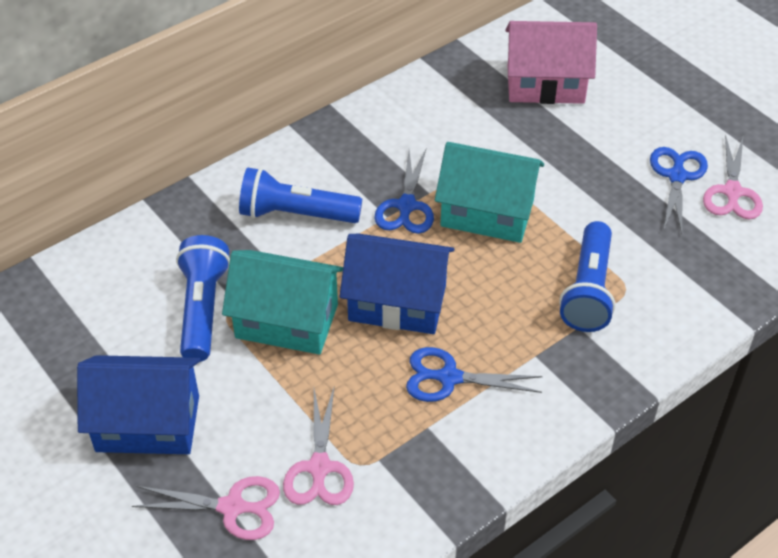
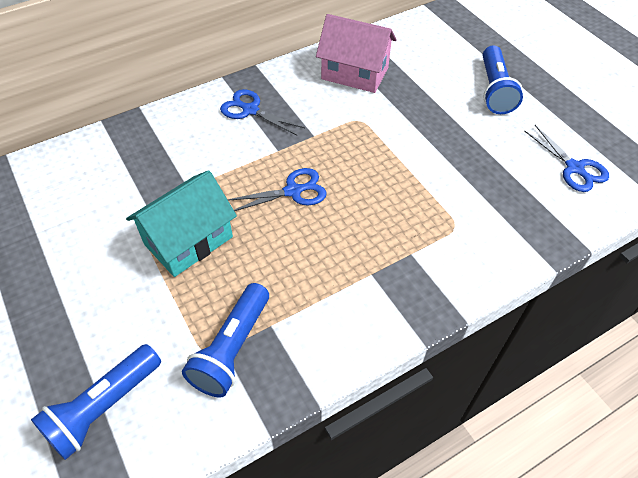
blue house: 2 -> 0
pink scissors: 3 -> 0
turquoise house: 2 -> 1

